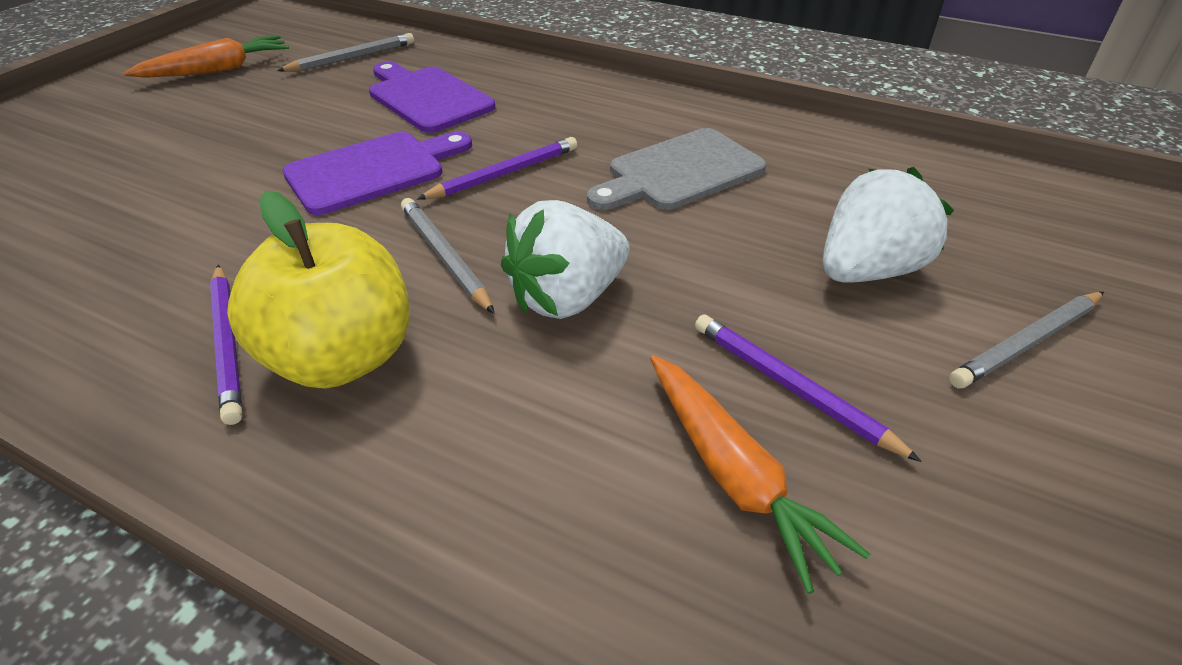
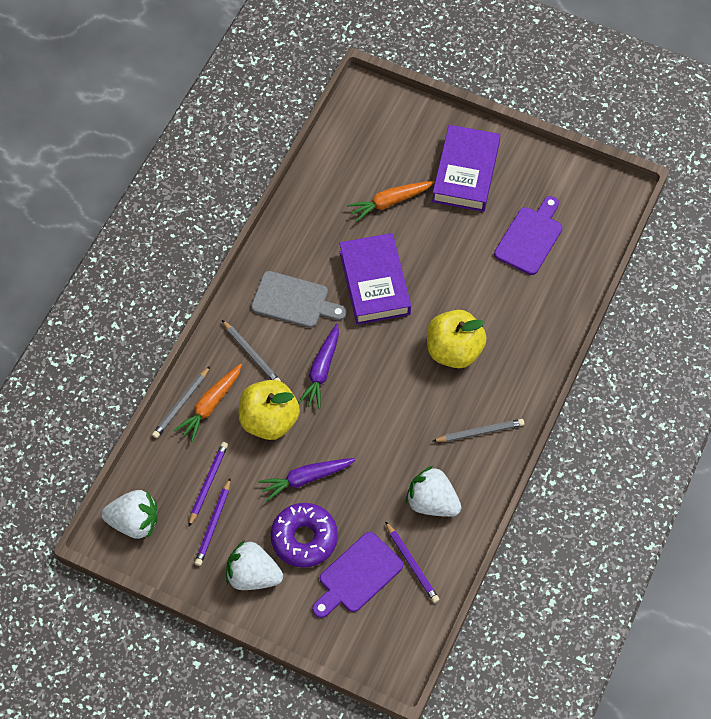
purple book: 0 -> 2
purple carrot: 0 -> 2
purple donut: 0 -> 1
white strawberry: 2 -> 3
yellow apple: 1 -> 2

